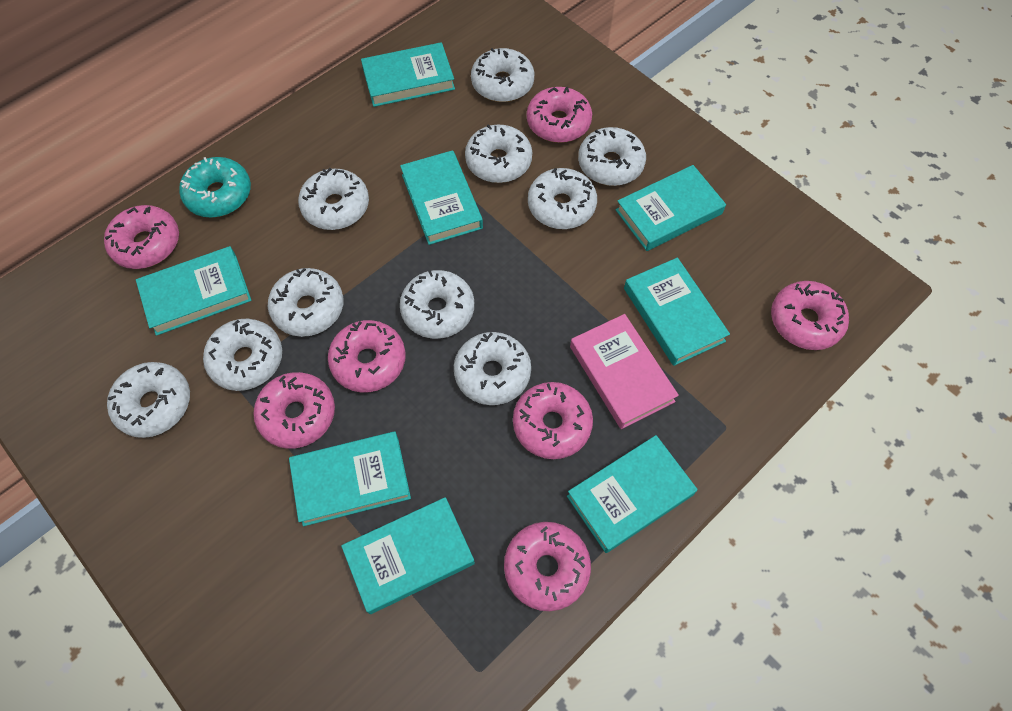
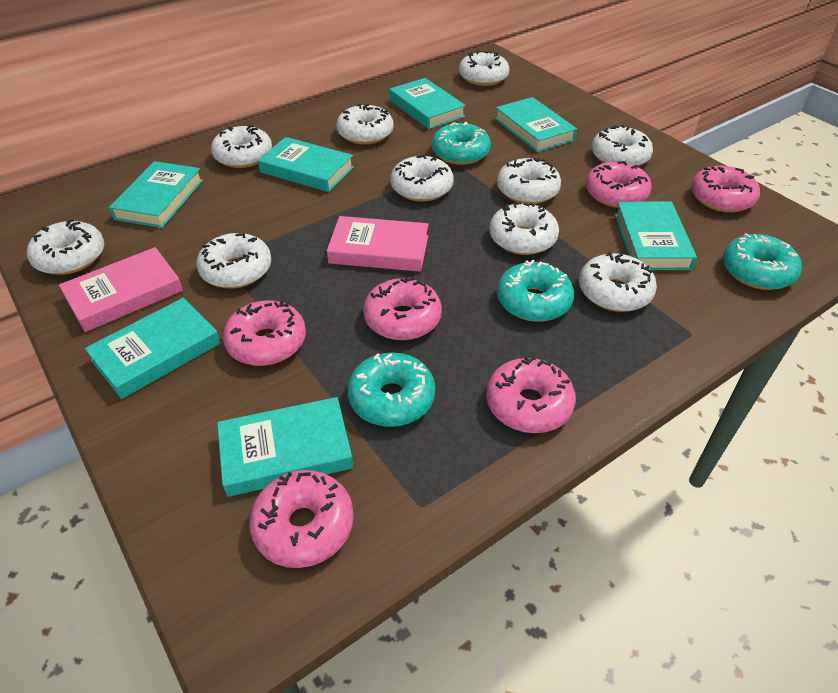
pink book: 1 -> 2
pink donut: 7 -> 6
turquoise book: 8 -> 7
turquoise donut: 1 -> 4

